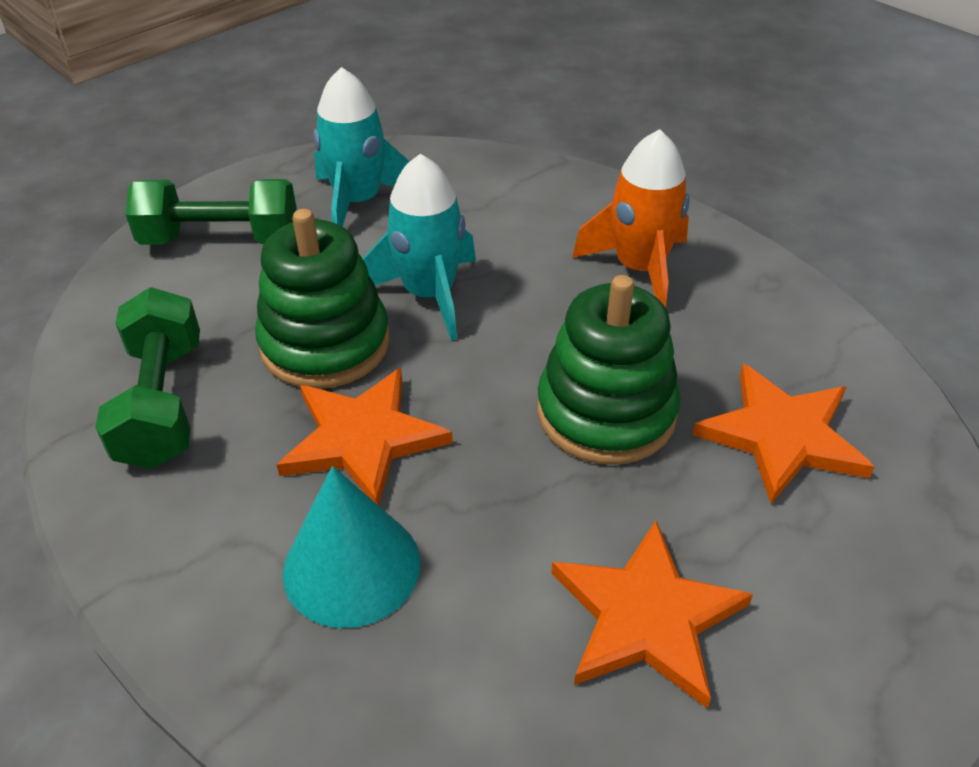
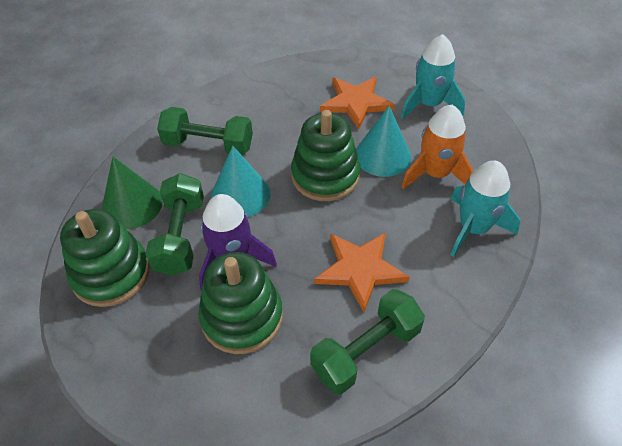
green cone: 0 -> 1
green dumbbell: 2 -> 3
green stacking toy: 2 -> 3
orange star: 3 -> 2
purple rocket: 0 -> 1
turquoise cone: 1 -> 2

